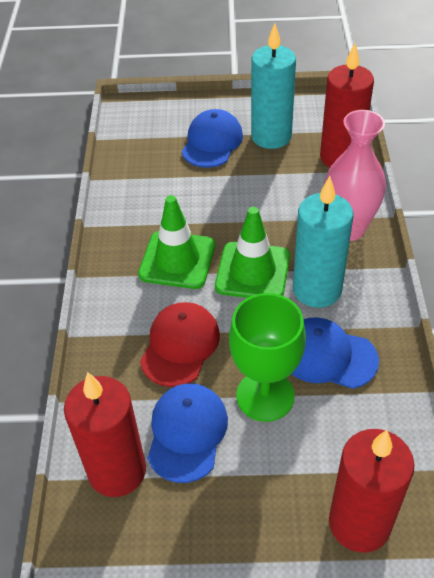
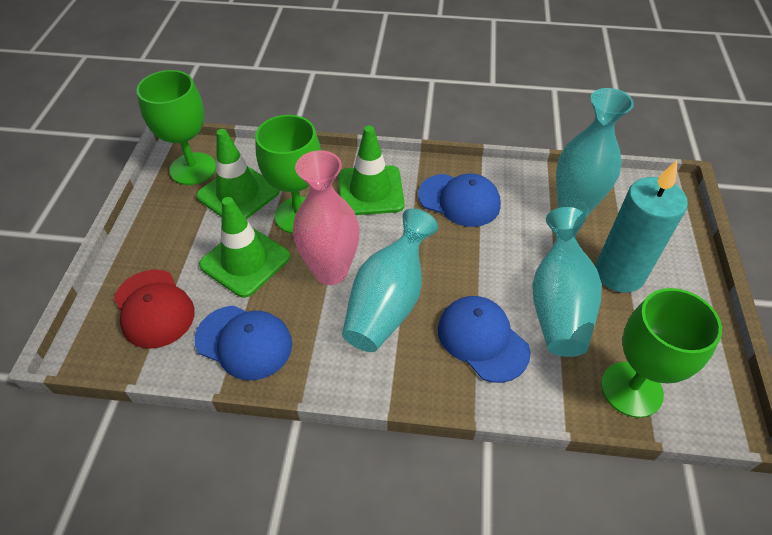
green goblet: 1 -> 3
green traffic cone: 2 -> 3
red candle: 3 -> 0
turquoise candle: 2 -> 1
turquoise vase: 0 -> 3

